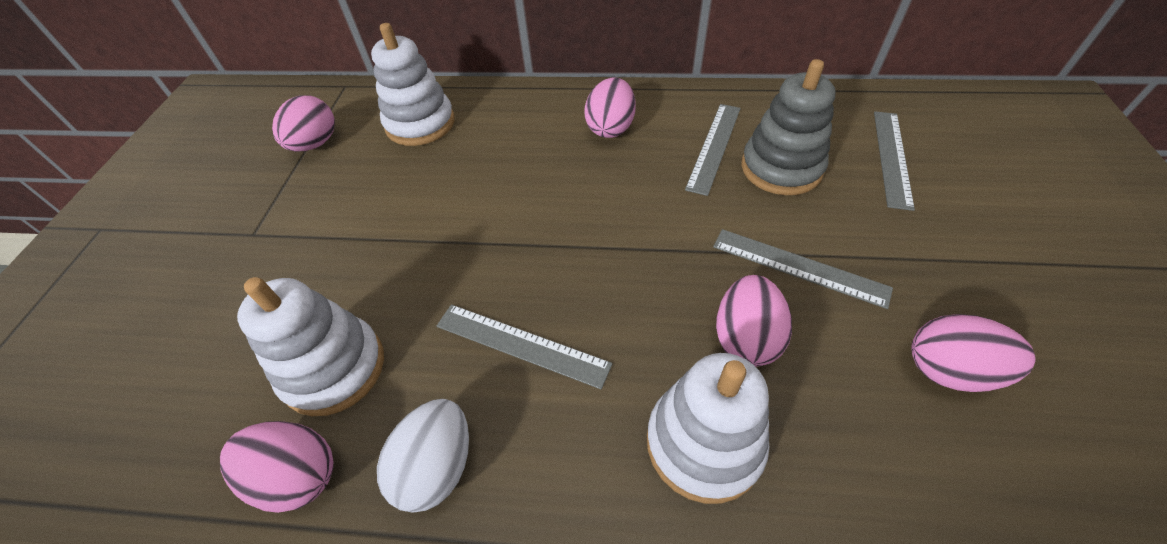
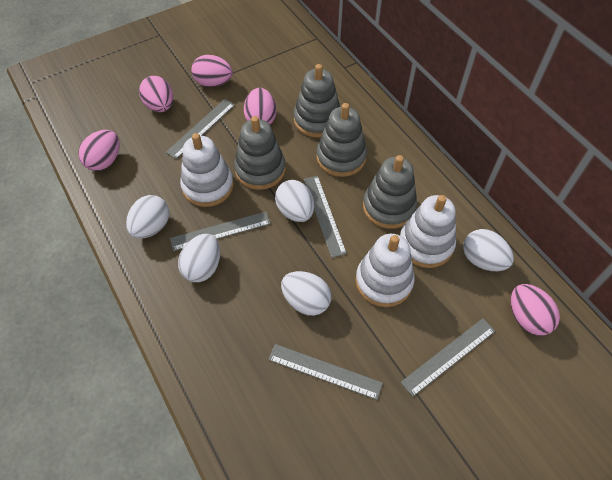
grey ruler: 4 -> 5
grey stacking toy: 1 -> 4
white egg: 1 -> 5

